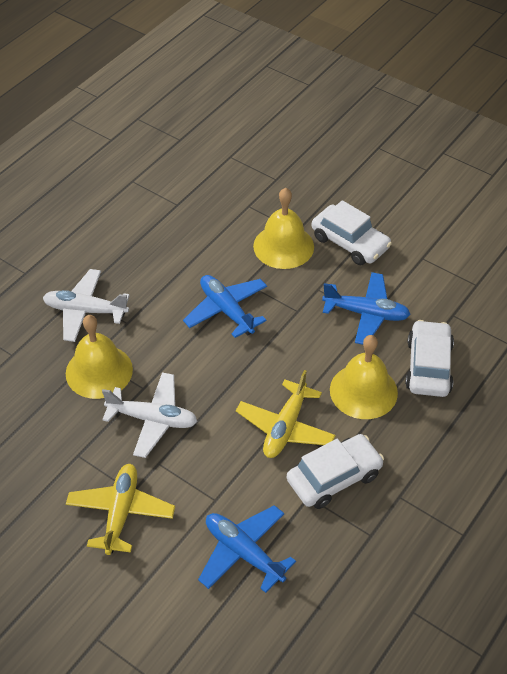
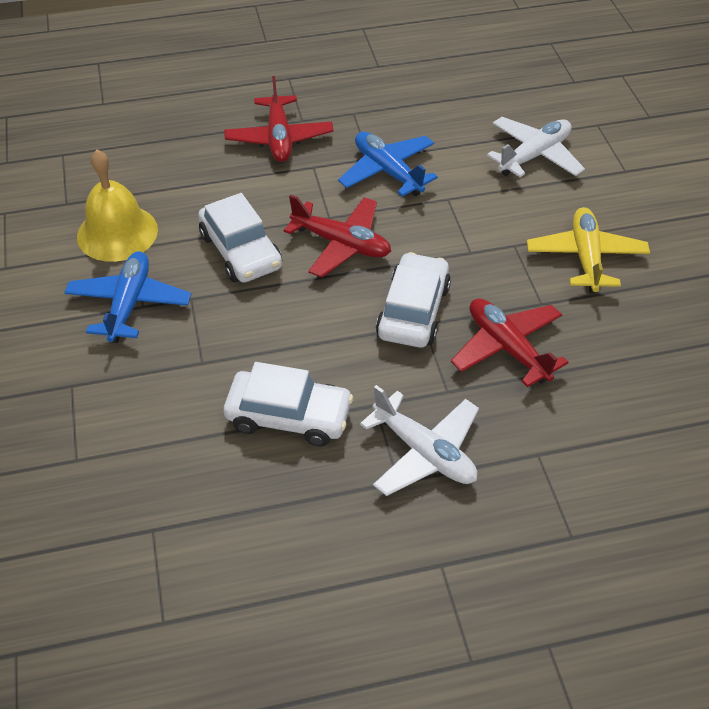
blue plane: 3 -> 2
red plane: 0 -> 3
yellow bell: 3 -> 1
yellow plane: 2 -> 1

